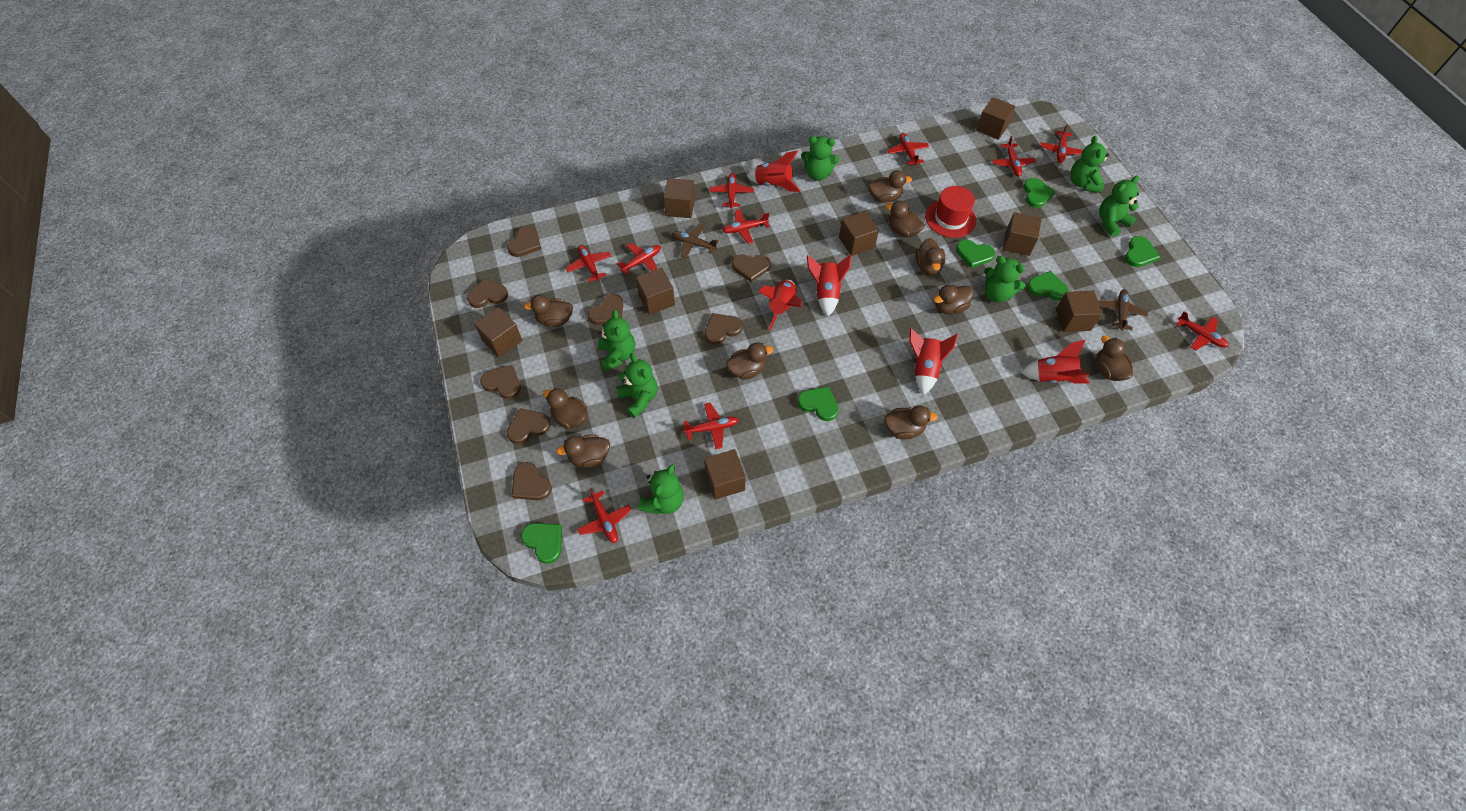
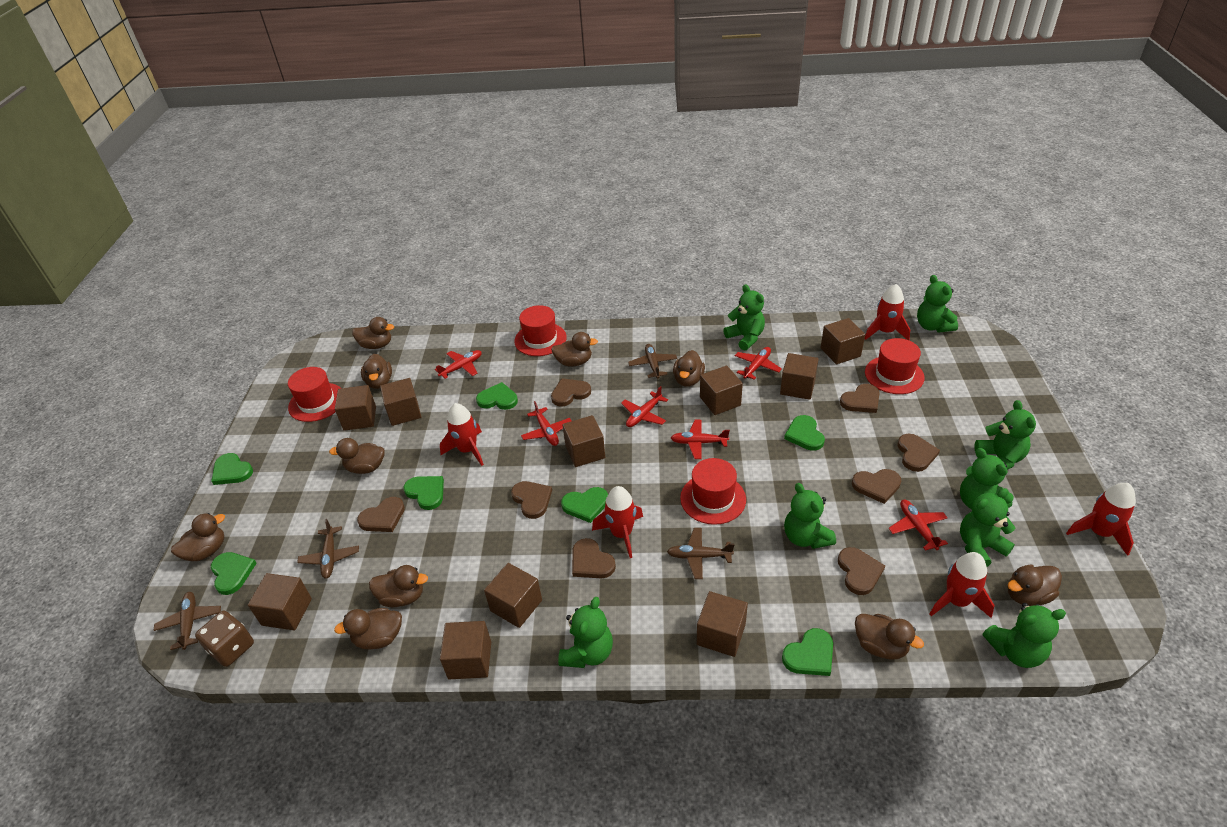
brown cube: 8 -> 10
brown dice: 0 -> 1
brown plane: 2 -> 4
green heart: 6 -> 7
green teddy bear: 7 -> 8
red hat: 1 -> 4
red plane: 10 -> 6

